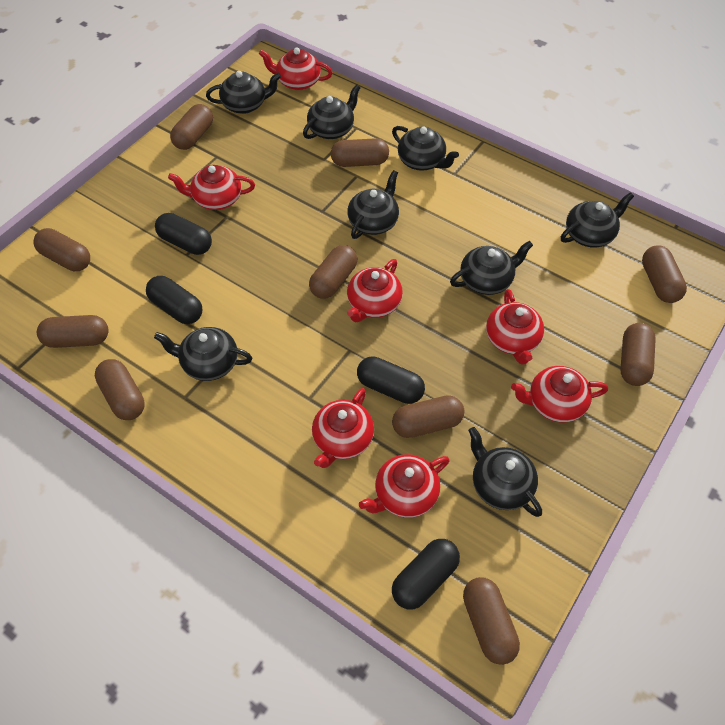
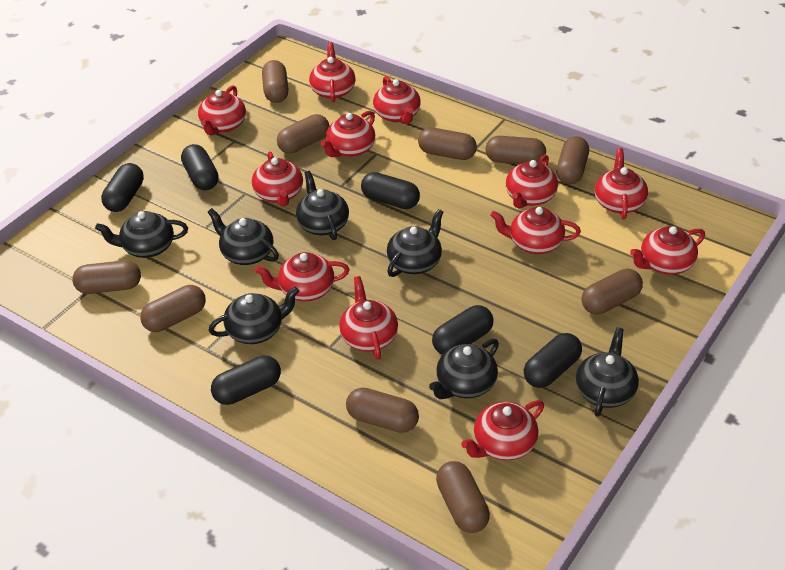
black capsule: 4 -> 6
black teapot: 8 -> 7
red teapot: 7 -> 12

